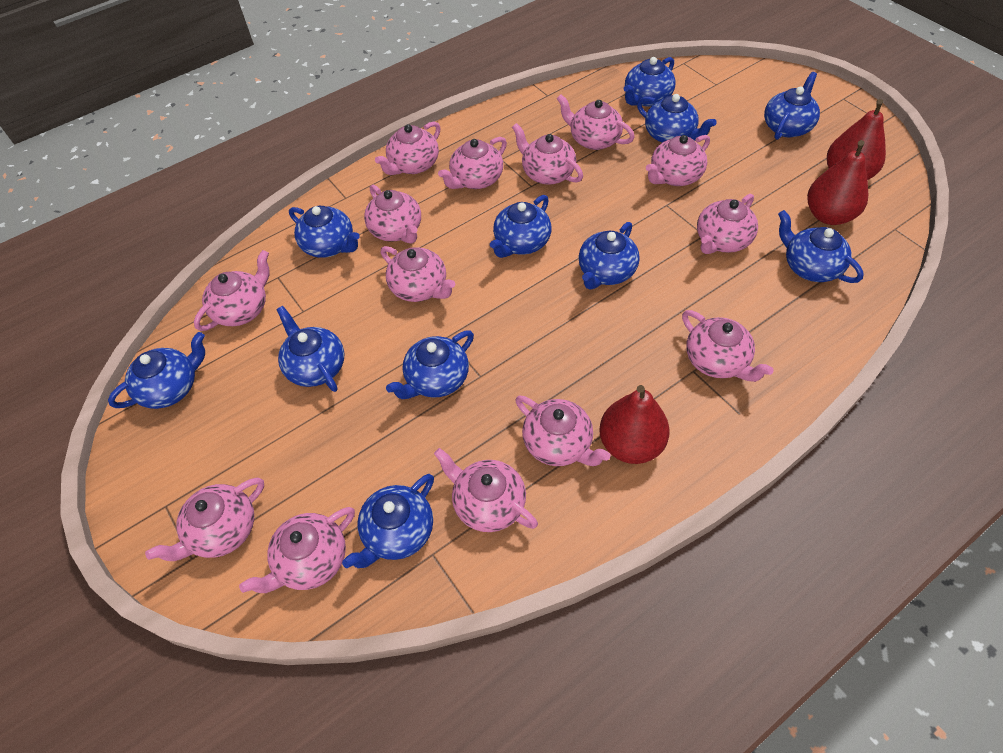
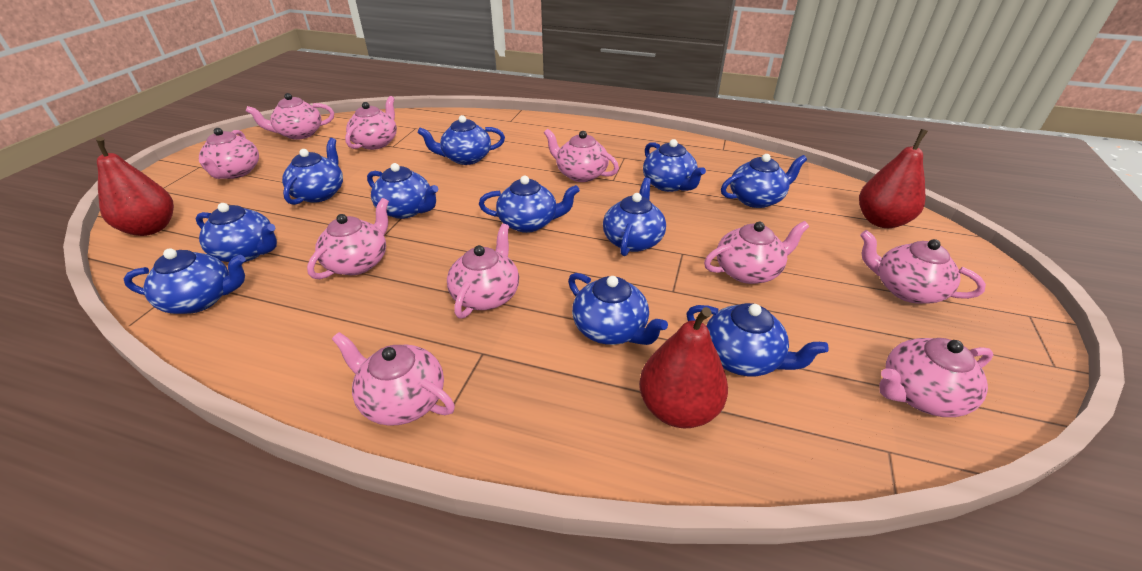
pink teapot: 14 -> 10

